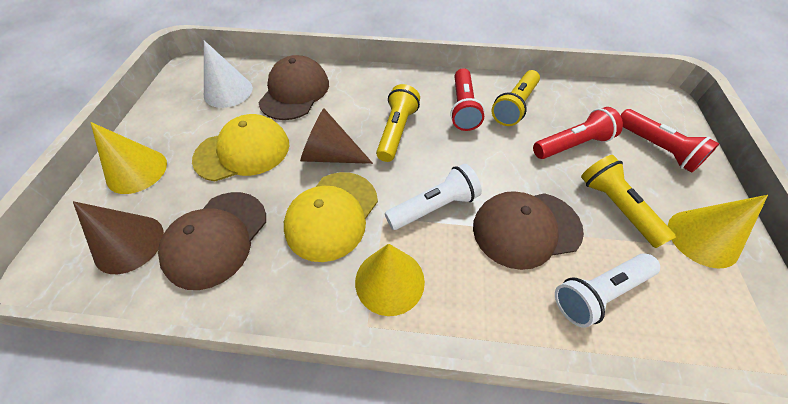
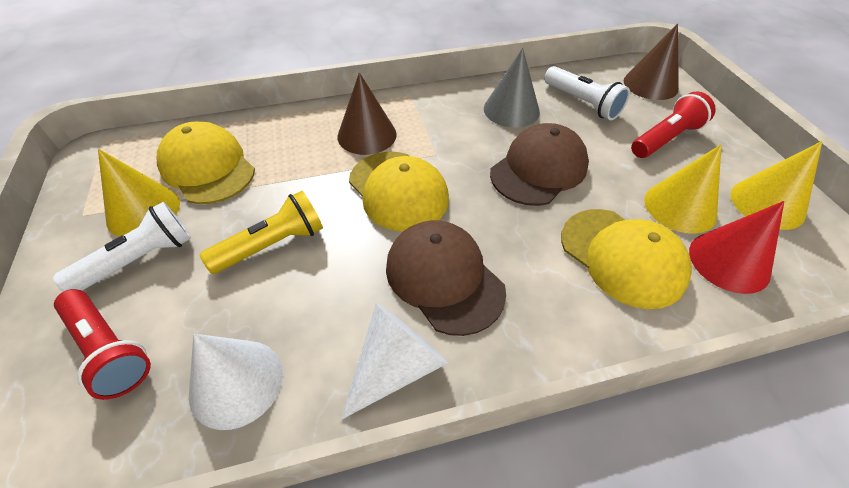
brown cap: 3 -> 2
grey cone: 0 -> 1
red cone: 0 -> 1
red flashlight: 3 -> 2
white cone: 1 -> 2
yellow cap: 2 -> 3
yellow flashlight: 3 -> 1

